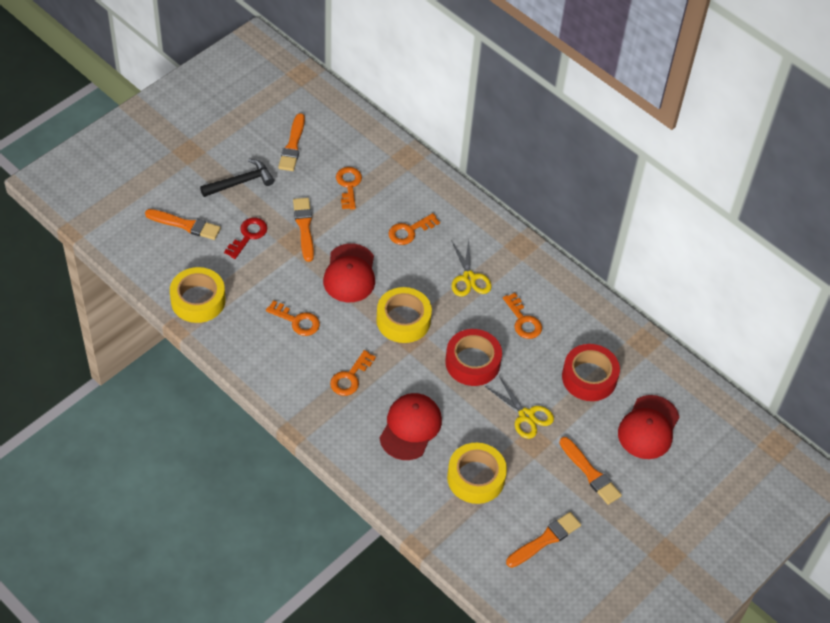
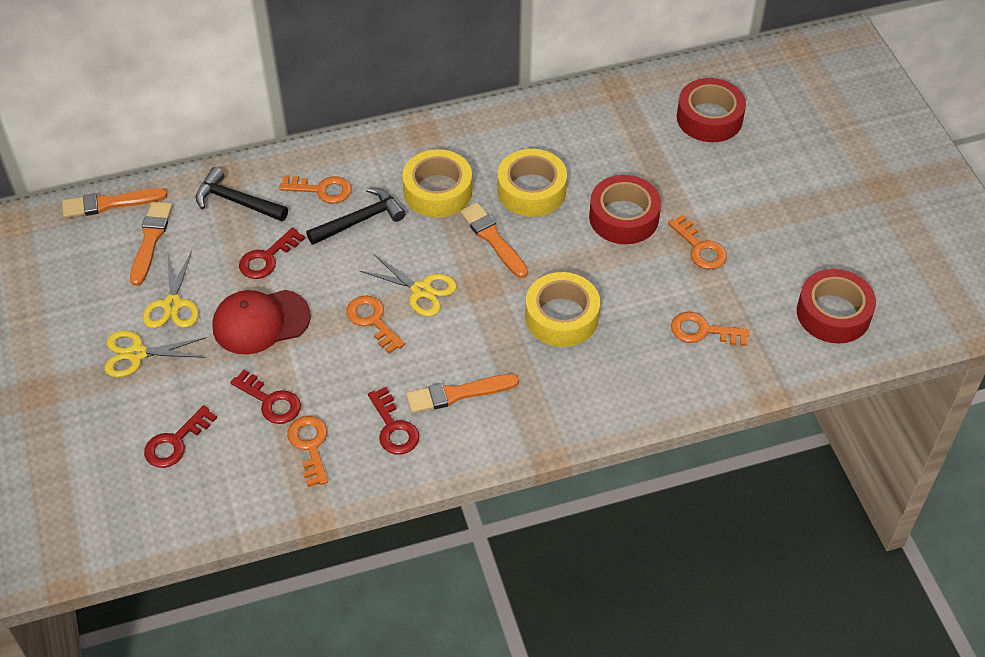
black hammer: 1 -> 2
orange brush: 5 -> 4
red cap: 3 -> 1
red key: 1 -> 4
red tape: 2 -> 3
yellow scissors: 2 -> 3

